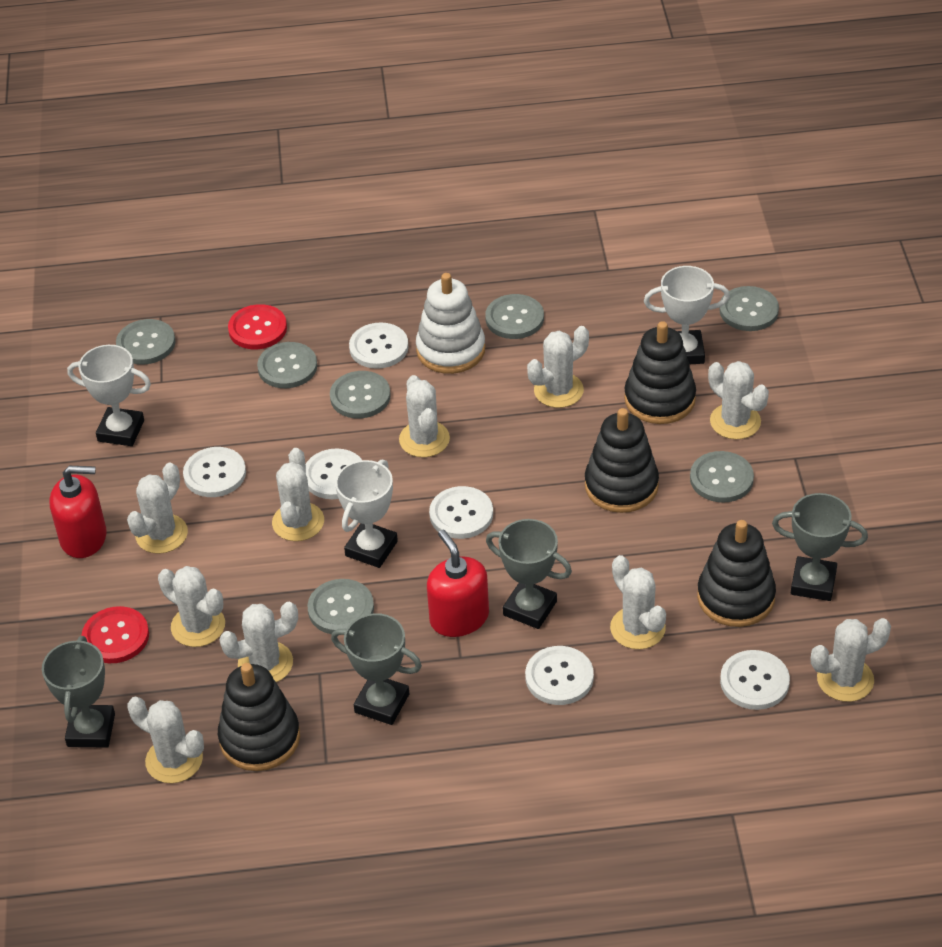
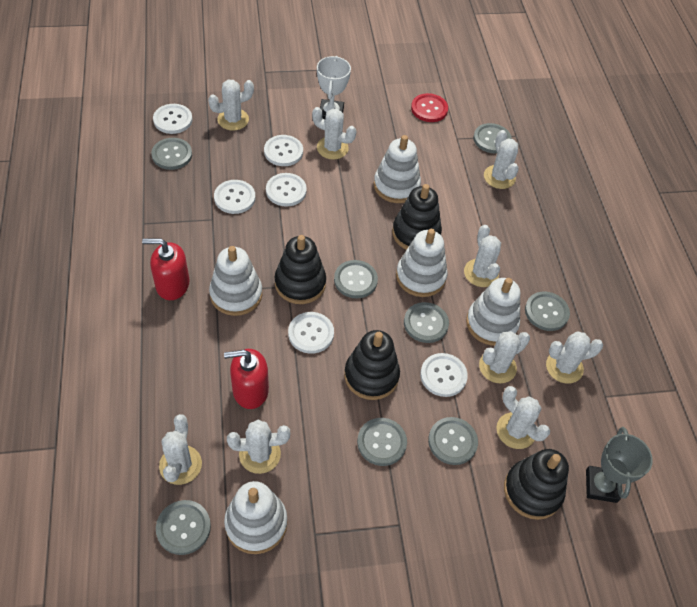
grey button: 7 -> 8
grey trophy: 4 -> 1
red button: 2 -> 1
white cactus: 10 -> 9
white stacking toy: 1 -> 5
white trophy: 3 -> 1

